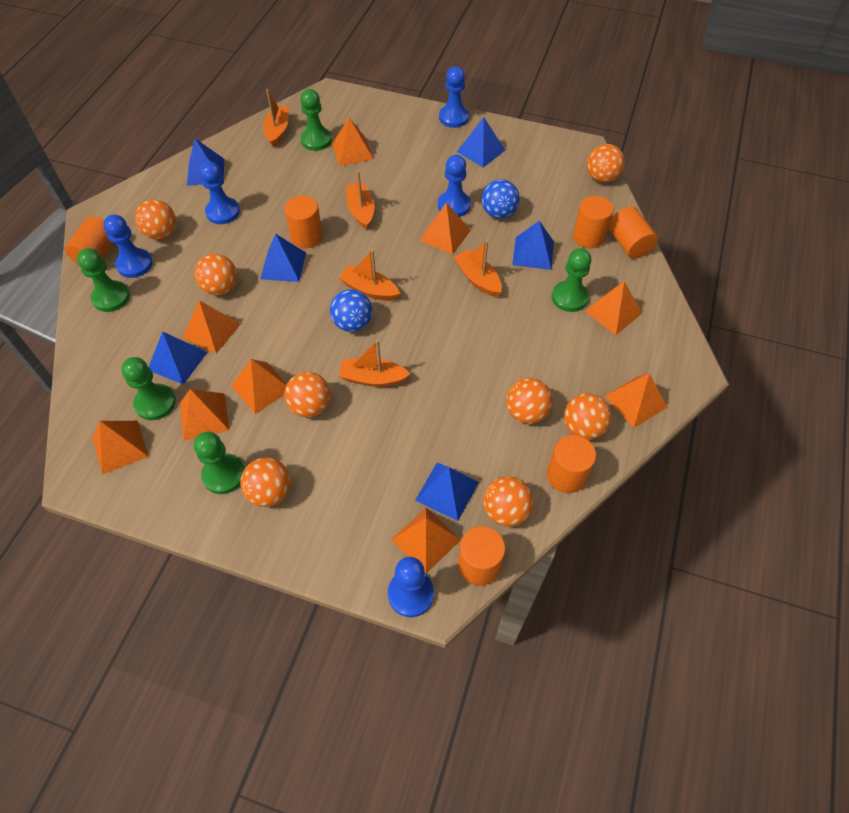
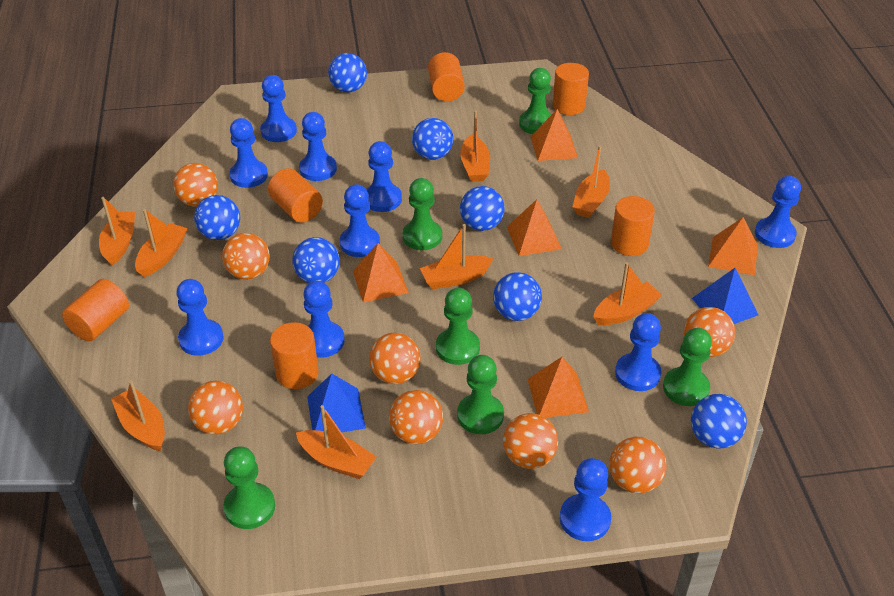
blue ball: 2 -> 7
blue pawn: 5 -> 10
blue pyramid: 6 -> 2
green pawn: 5 -> 6
orange boat: 5 -> 8
orange pyramid: 9 -> 5

